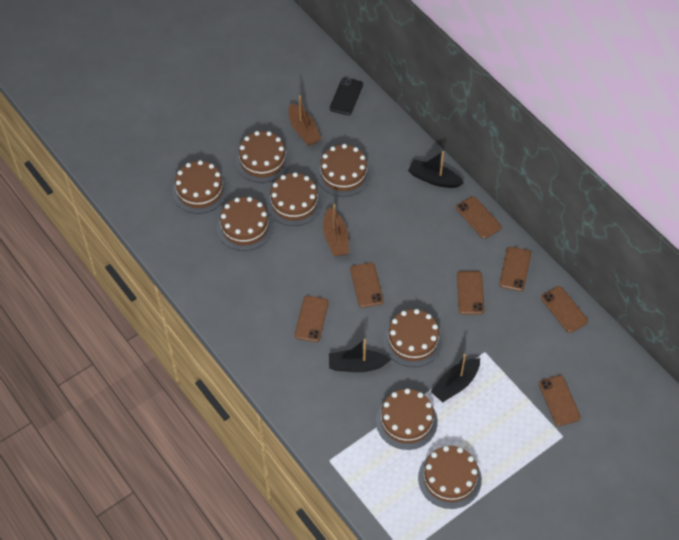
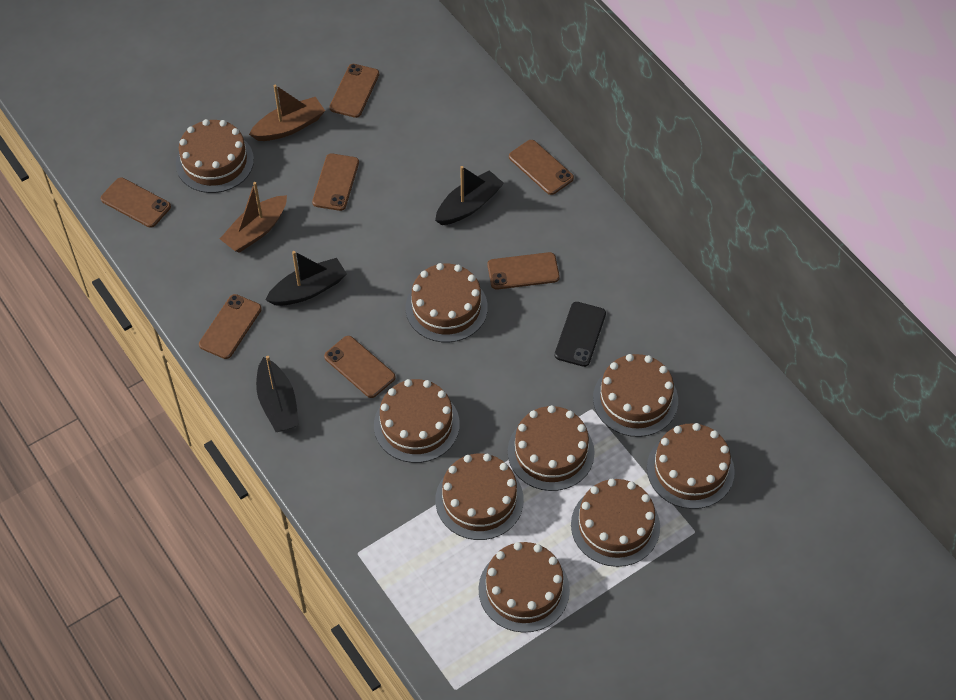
brown cake: 8 -> 9

